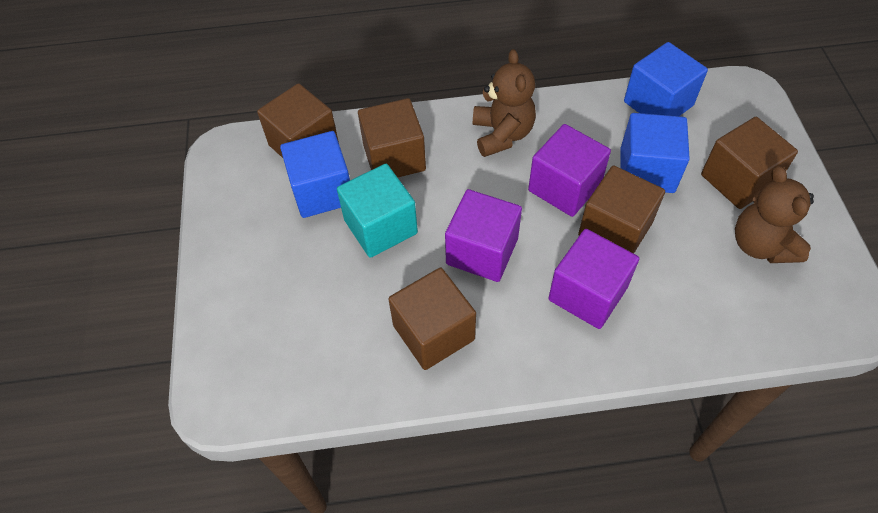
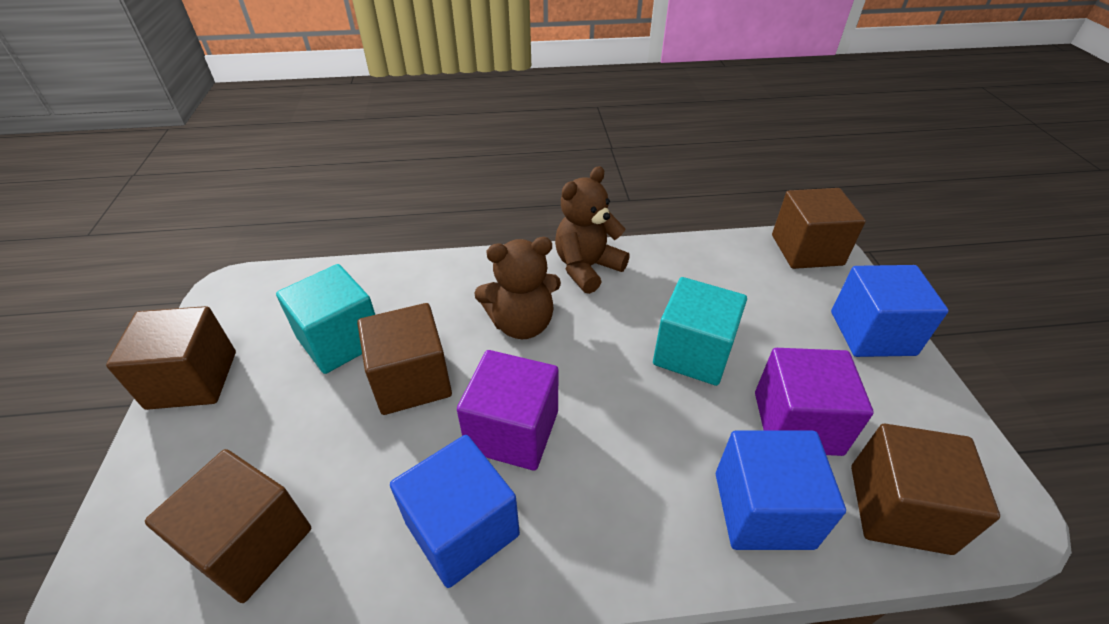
purple cube: 3 -> 2
turquoise cube: 1 -> 2

